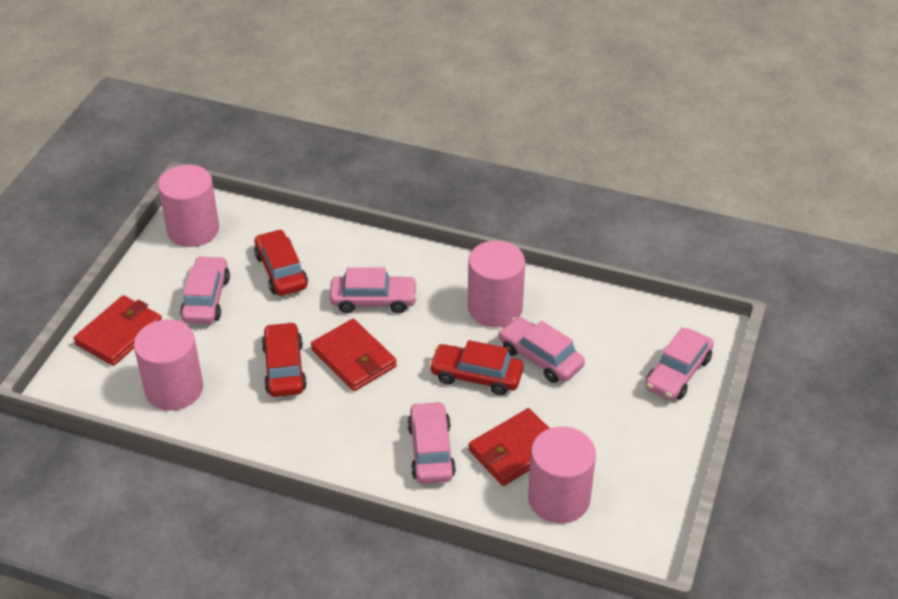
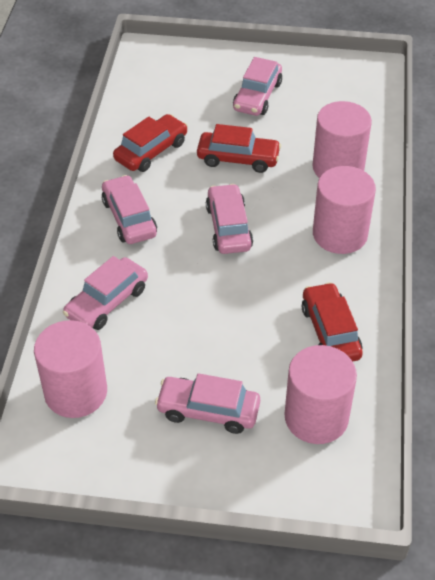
red wallet: 3 -> 0

